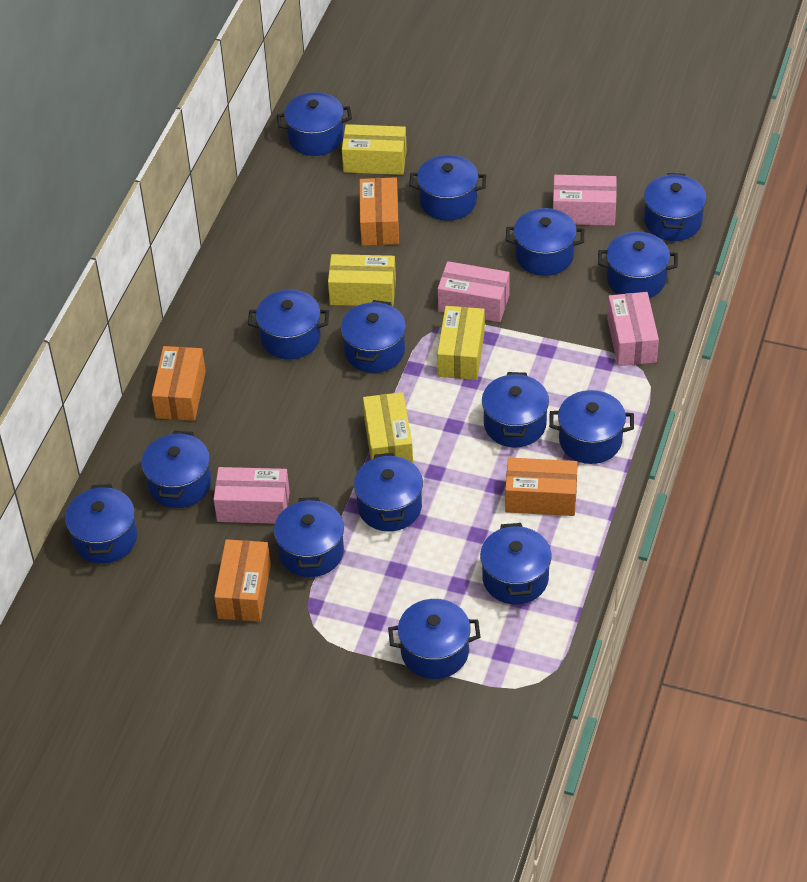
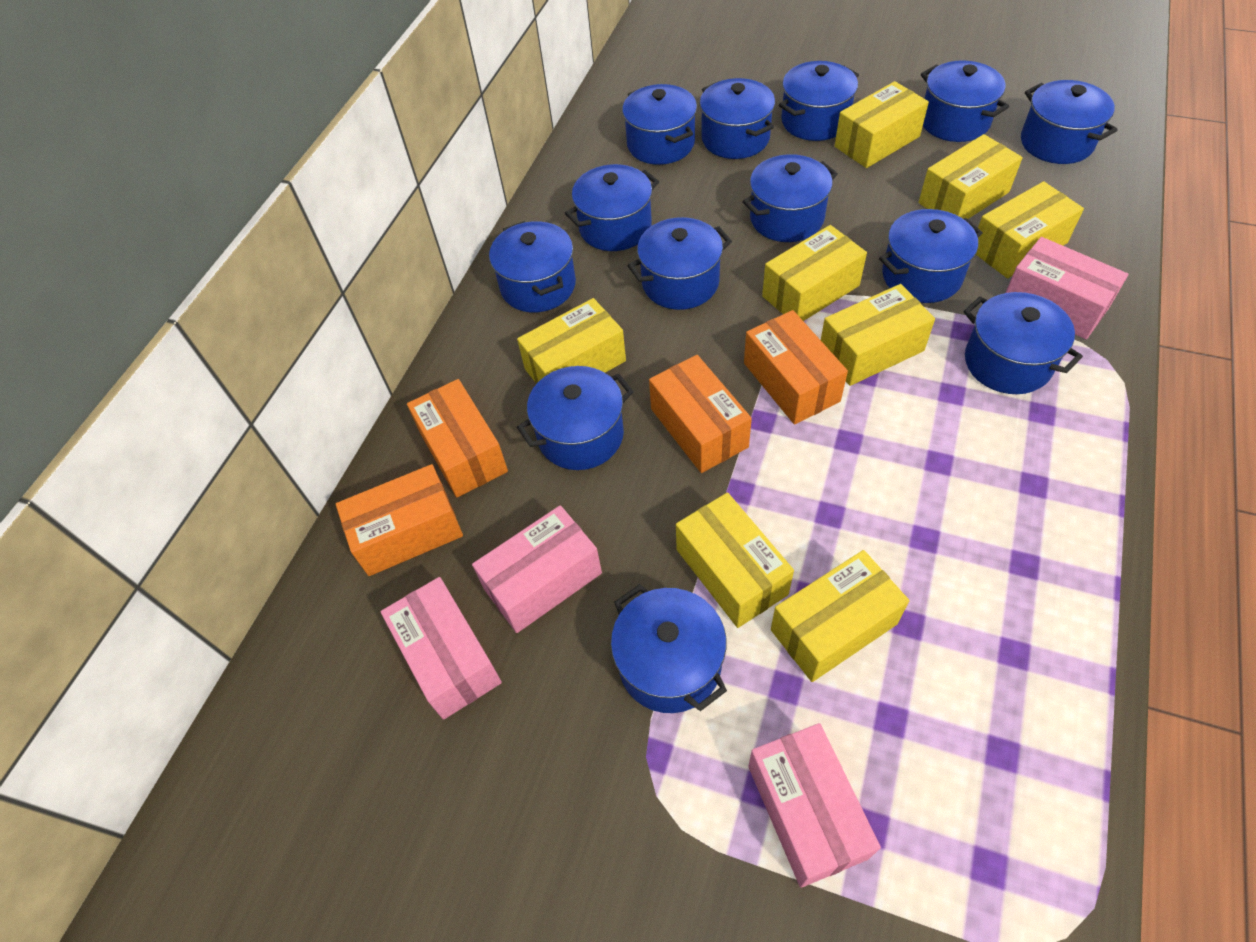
blue pot: 15 -> 13
yellow box: 4 -> 8

